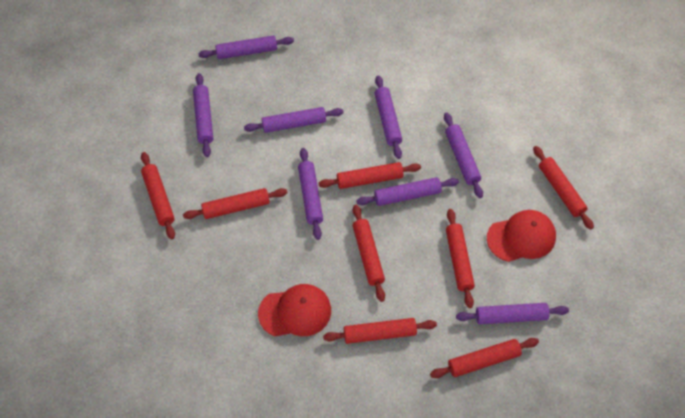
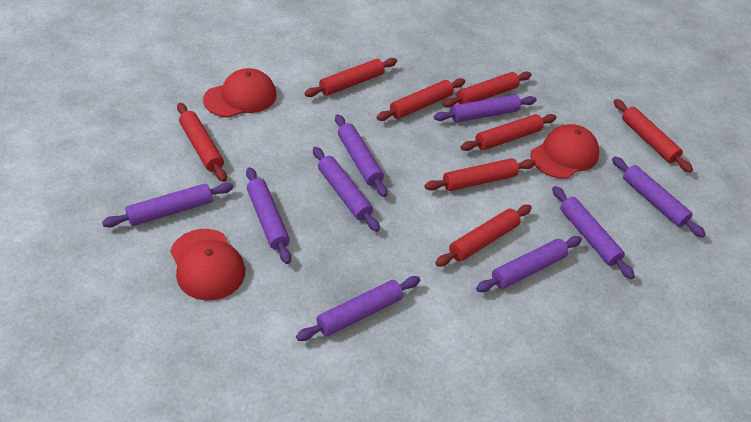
purple rolling pin: 8 -> 9
red cap: 2 -> 3

